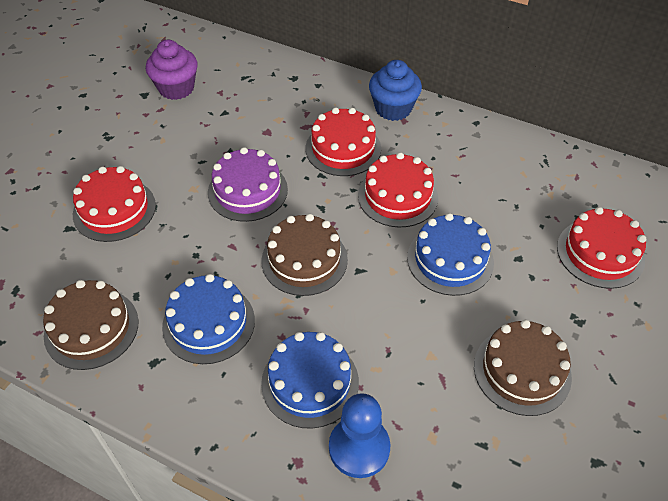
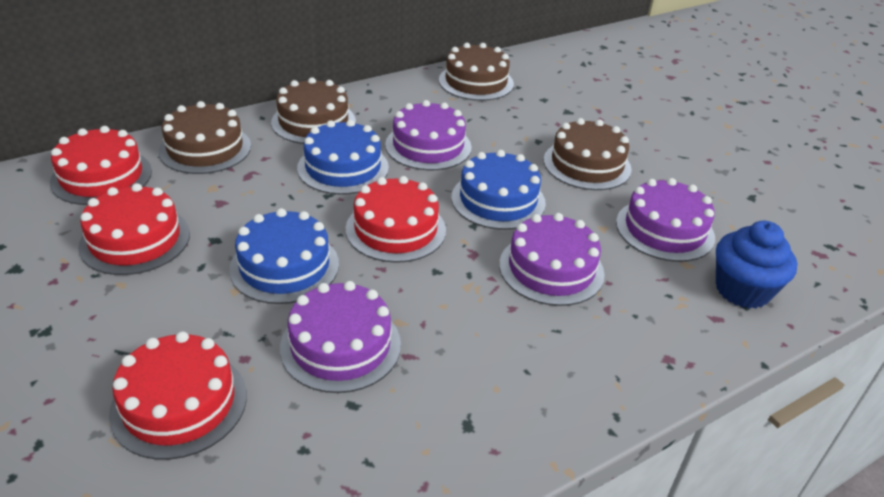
blue pawn: 1 -> 0
brown cake: 3 -> 4
purple cake: 1 -> 4
purple cupcake: 1 -> 0

